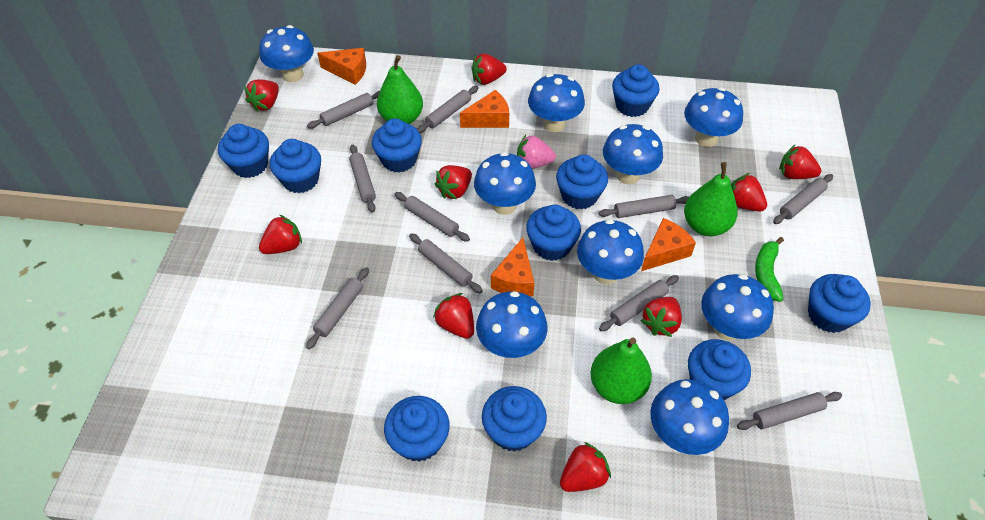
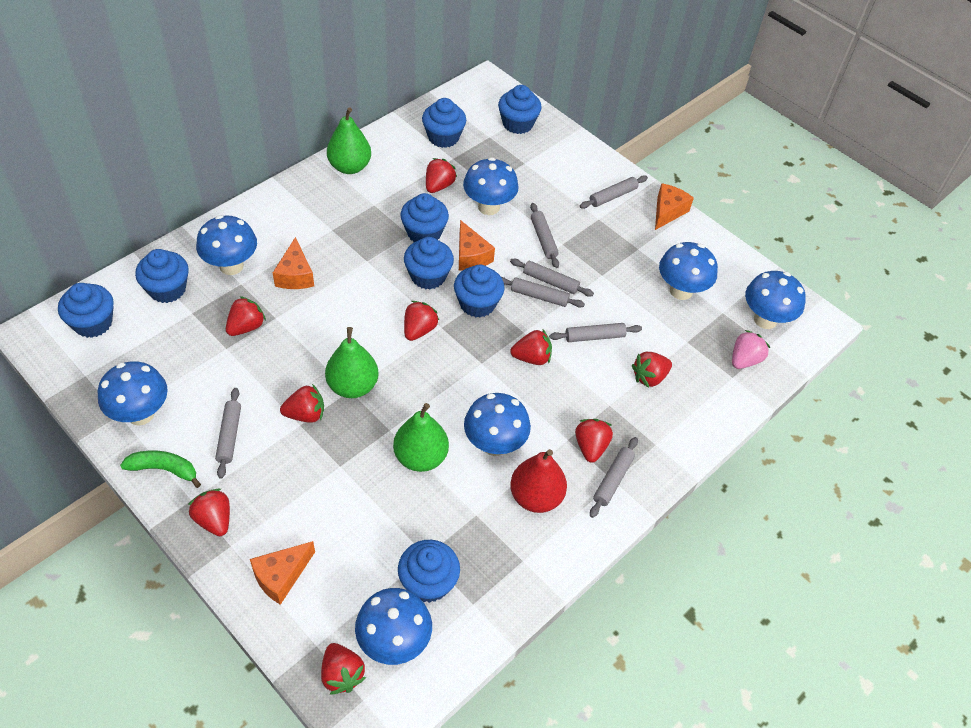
blue cupcake: 10 -> 8
blue mushroom: 9 -> 7
grey rolling pin: 10 -> 7
red pear: 0 -> 1

